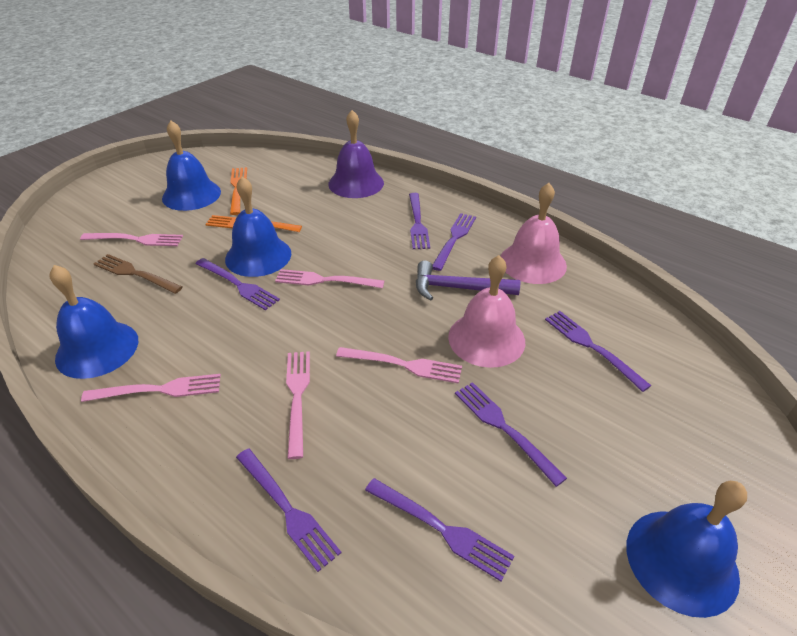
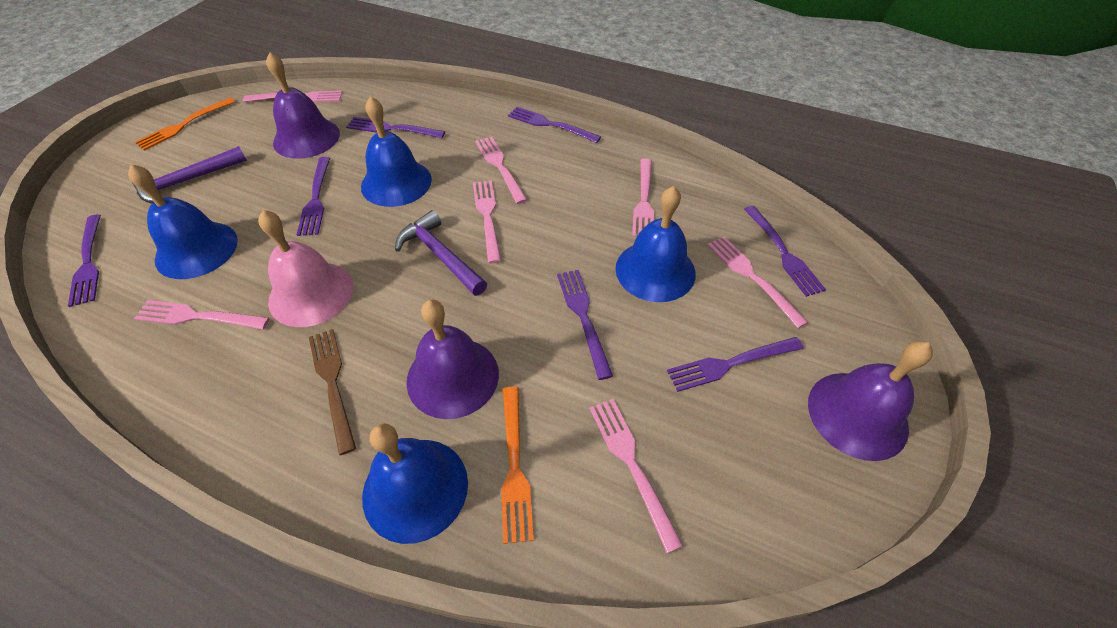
pink bell: 2 -> 1
pink fork: 5 -> 7
purple bell: 1 -> 3
purple hammer: 1 -> 2

